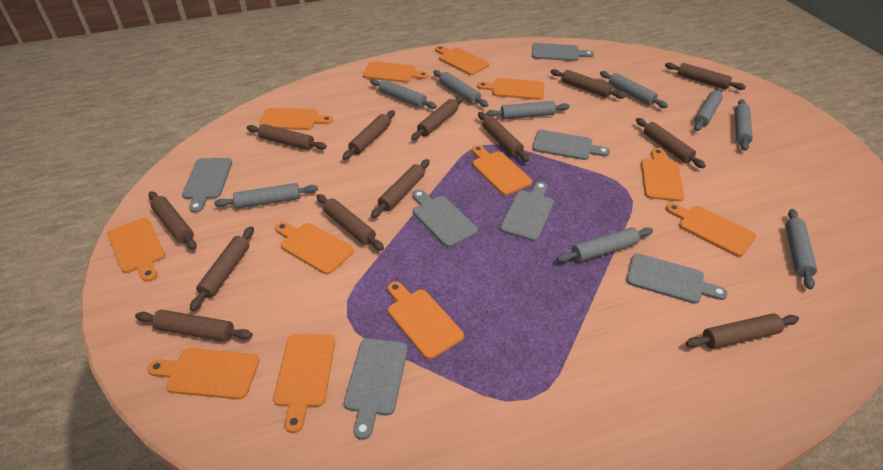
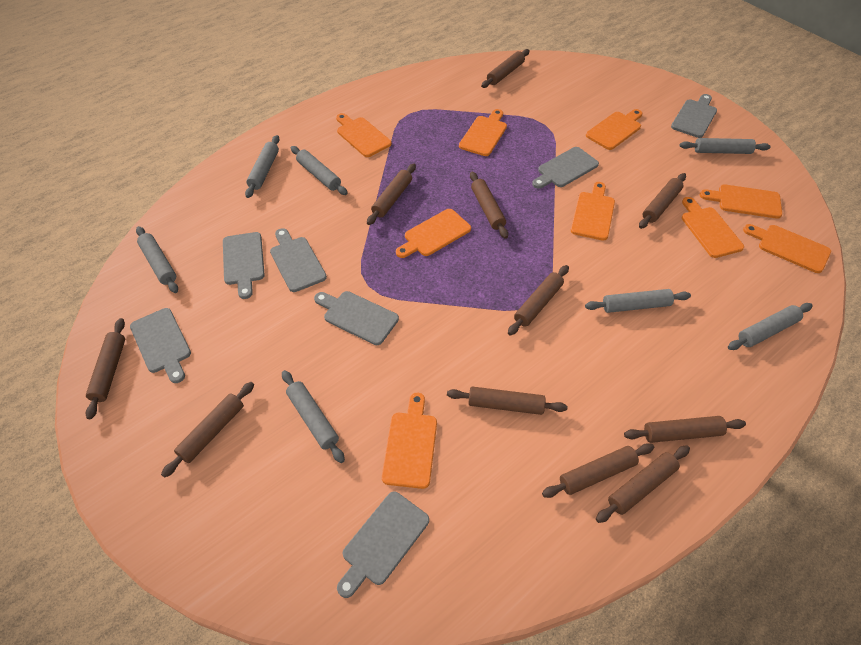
brown rolling pin: 13 -> 11
grey rolling pin: 9 -> 7
orange cutting board: 12 -> 9

